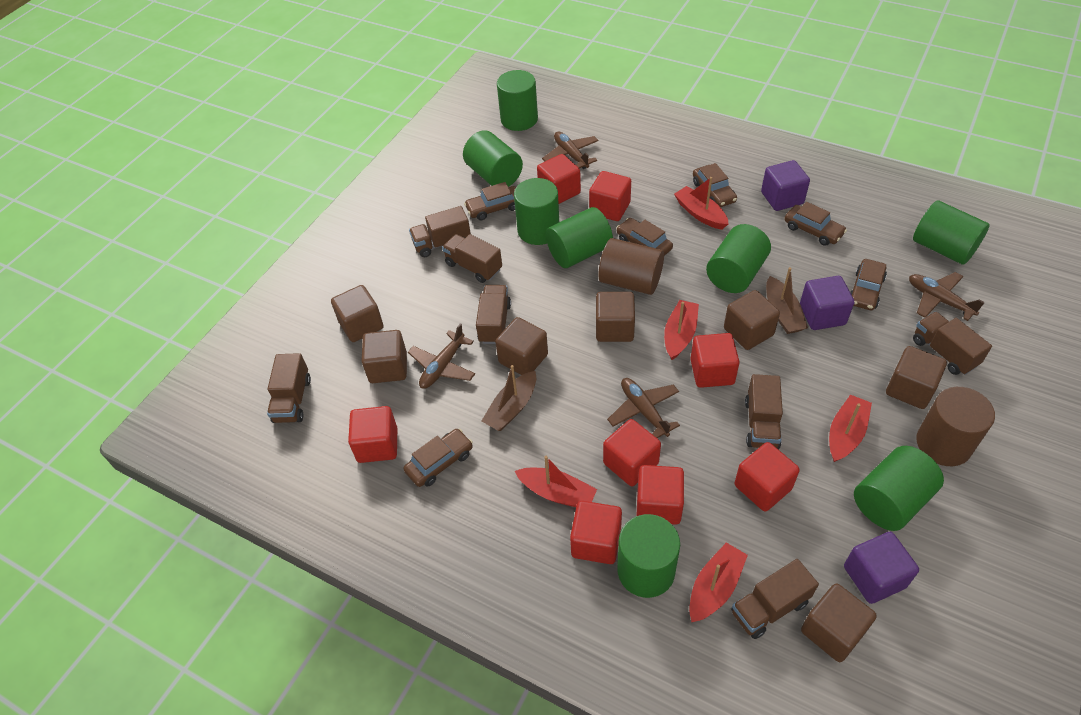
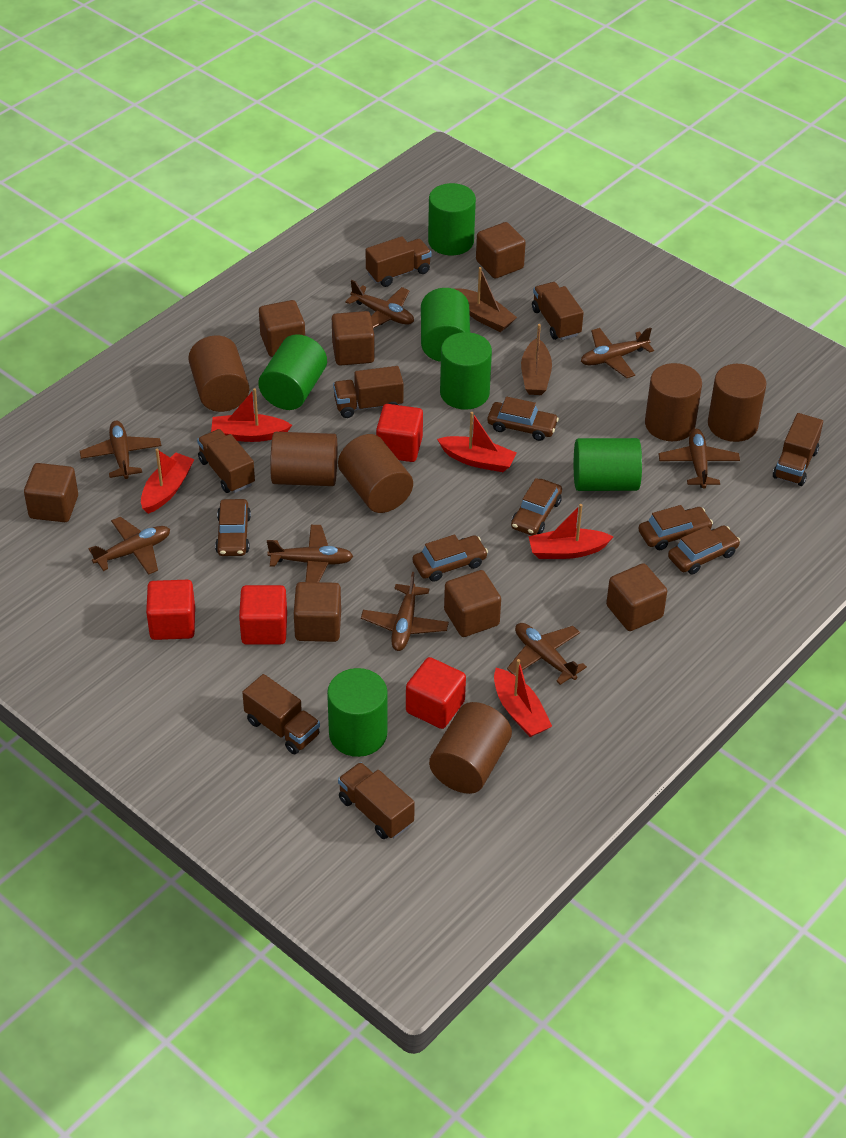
brown cylinder: 2 -> 6
brown plane: 4 -> 8
green cylinder: 8 -> 6
purple cube: 3 -> 0
red cube: 8 -> 4

